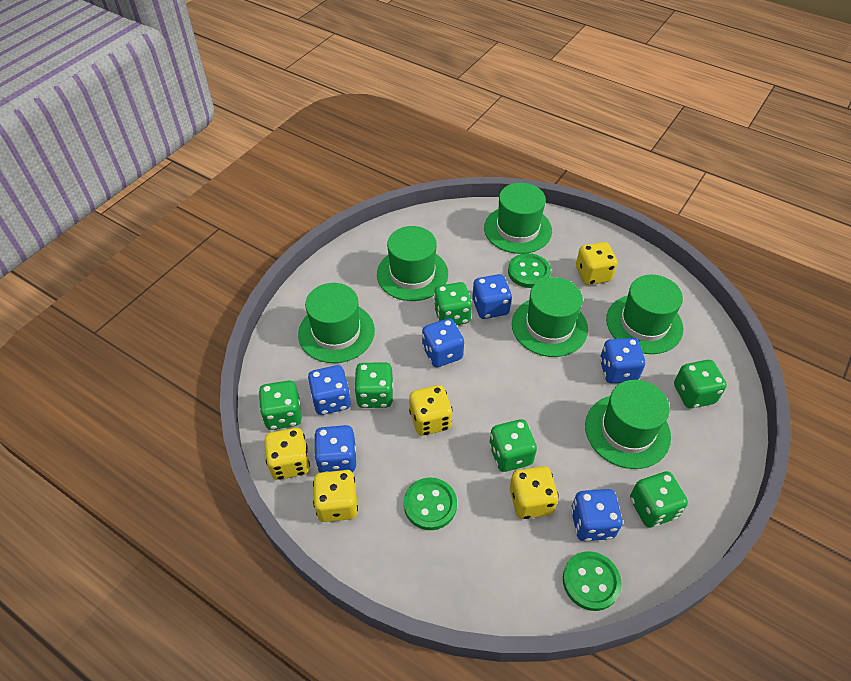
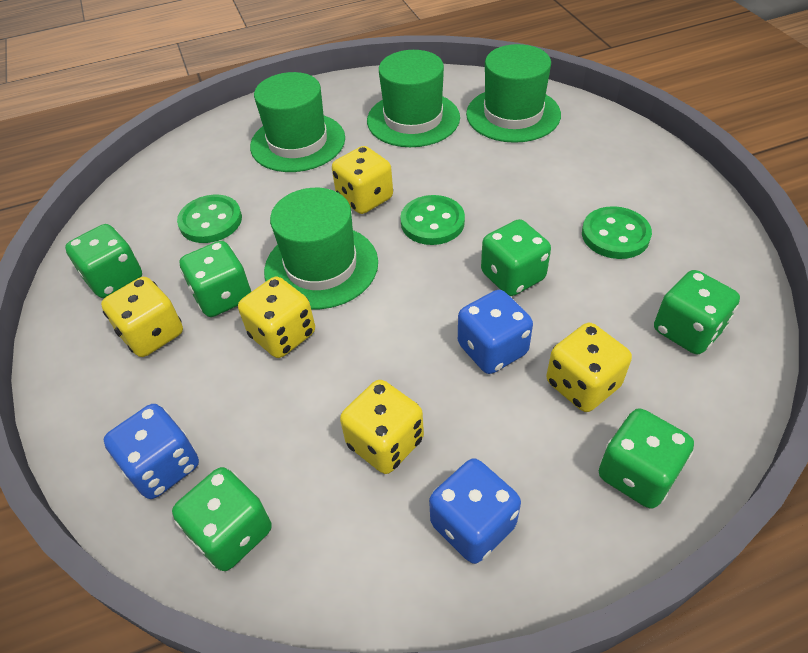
blue dice: 6 -> 3
green hat: 6 -> 4

